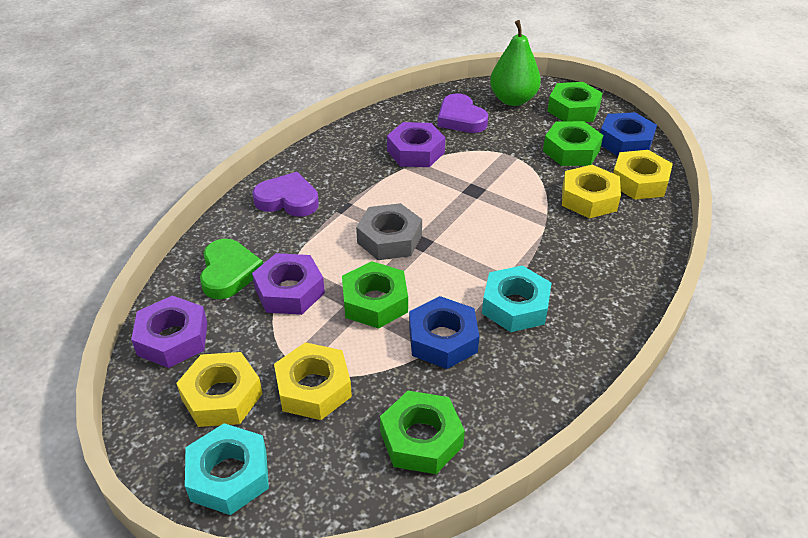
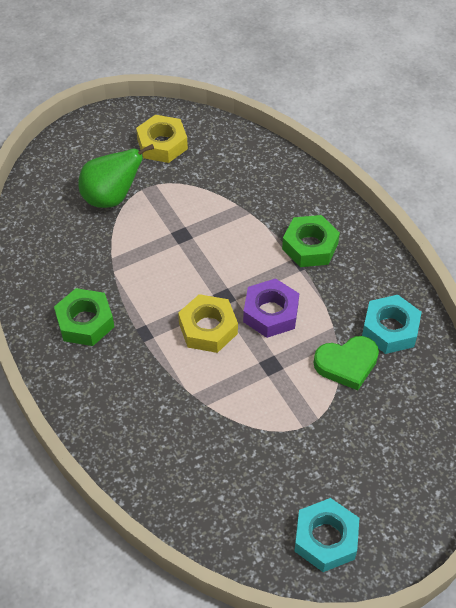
blue nut: 2 -> 0
green nut: 4 -> 2
grey nut: 1 -> 0
purple heart: 2 -> 0
purple nut: 3 -> 1
yellow nut: 4 -> 2

